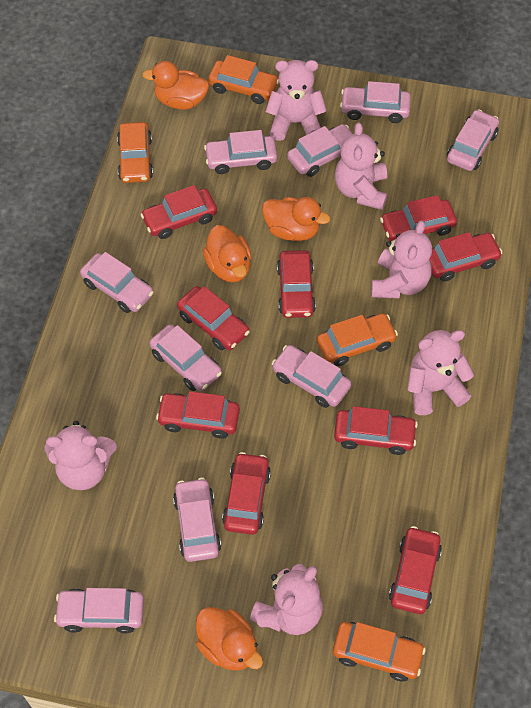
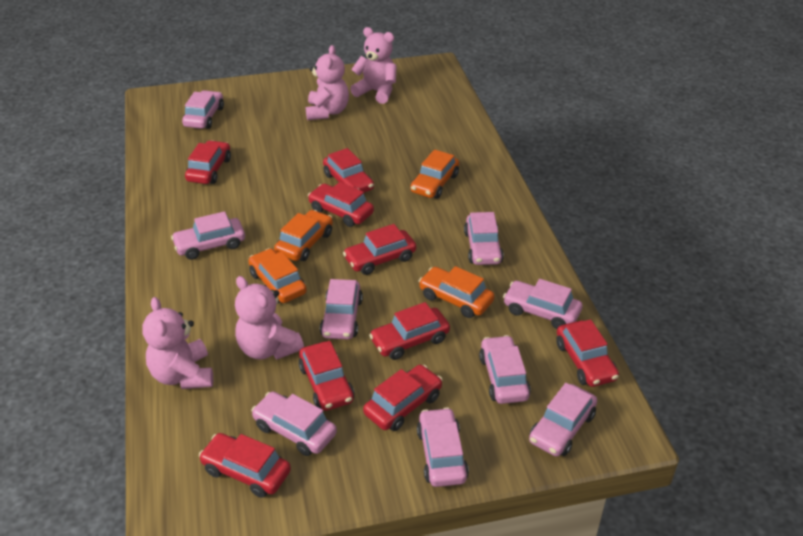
orange duck: 4 -> 0
pink teddy bear: 6 -> 4

